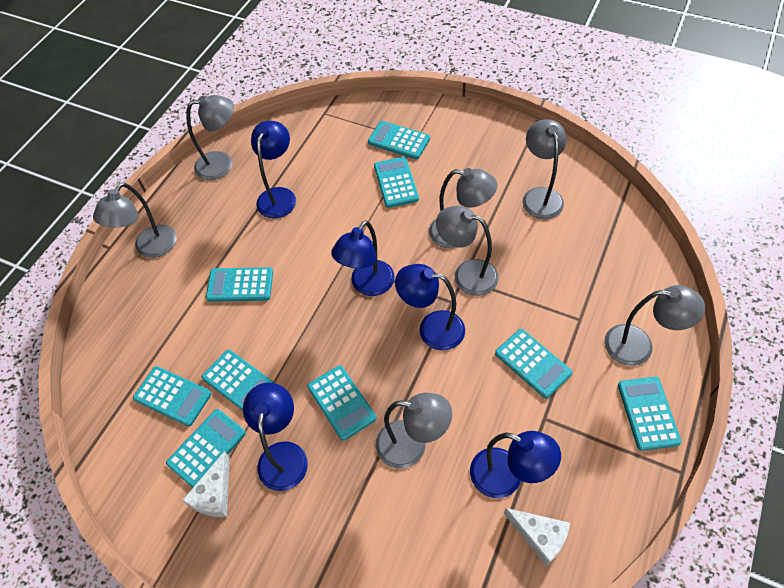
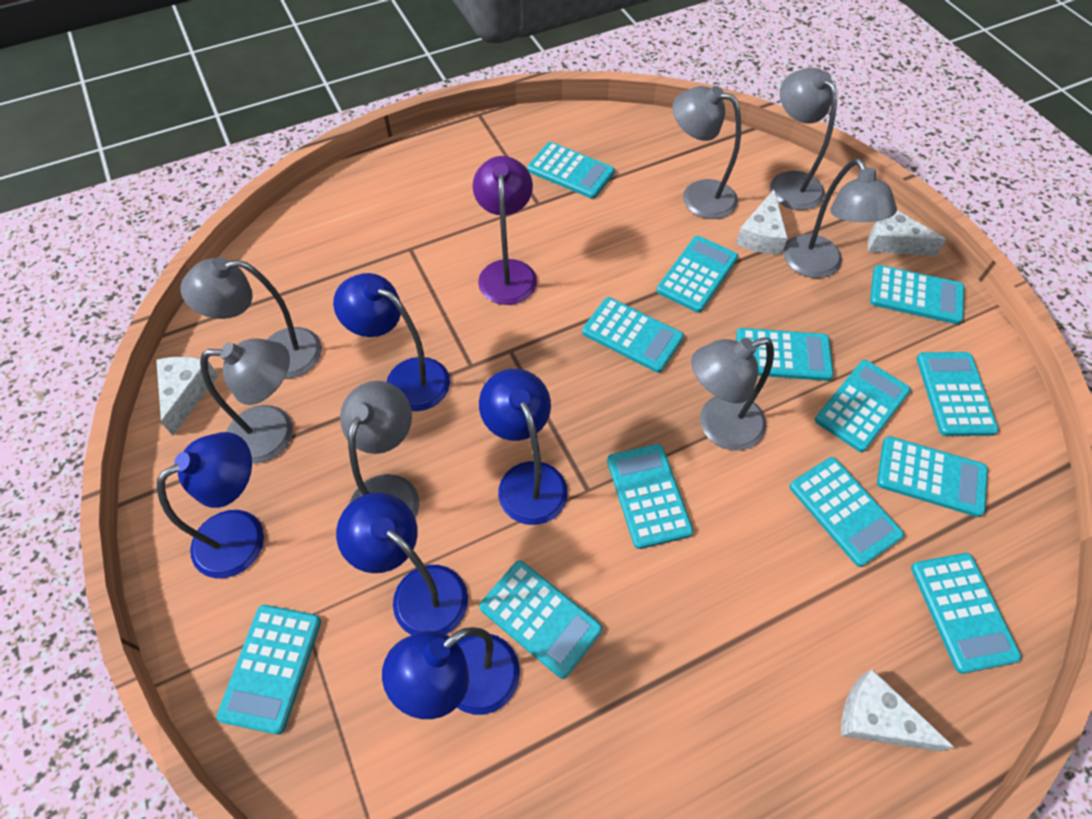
purple lamp: 0 -> 1
turquoise calculator: 9 -> 13
white cheese: 2 -> 4

